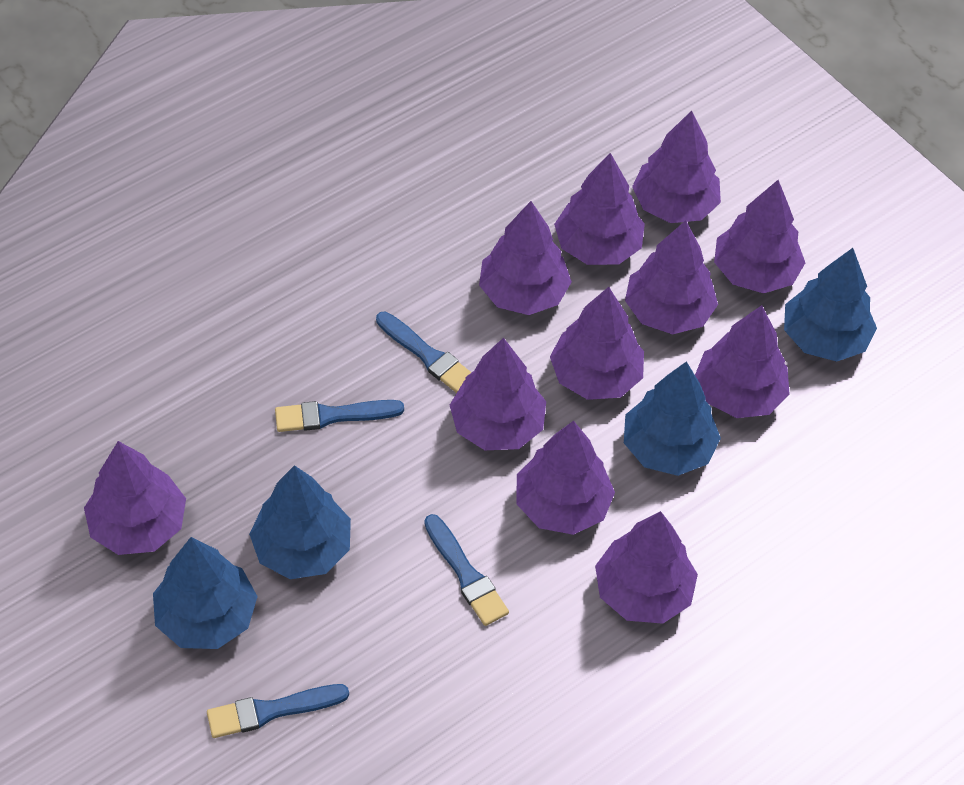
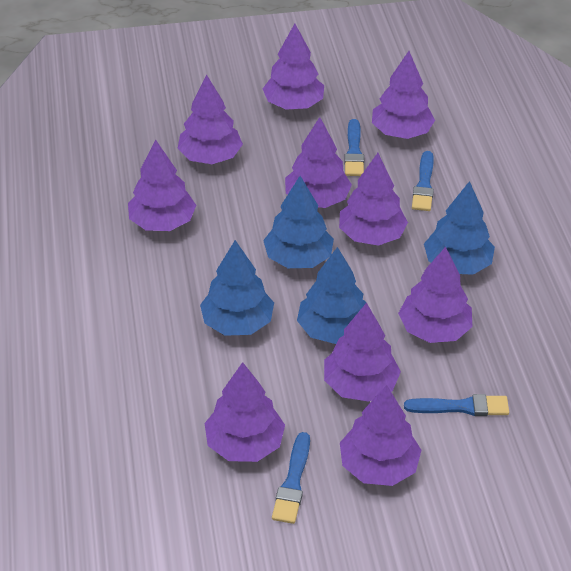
purple tree: 11 -> 10

